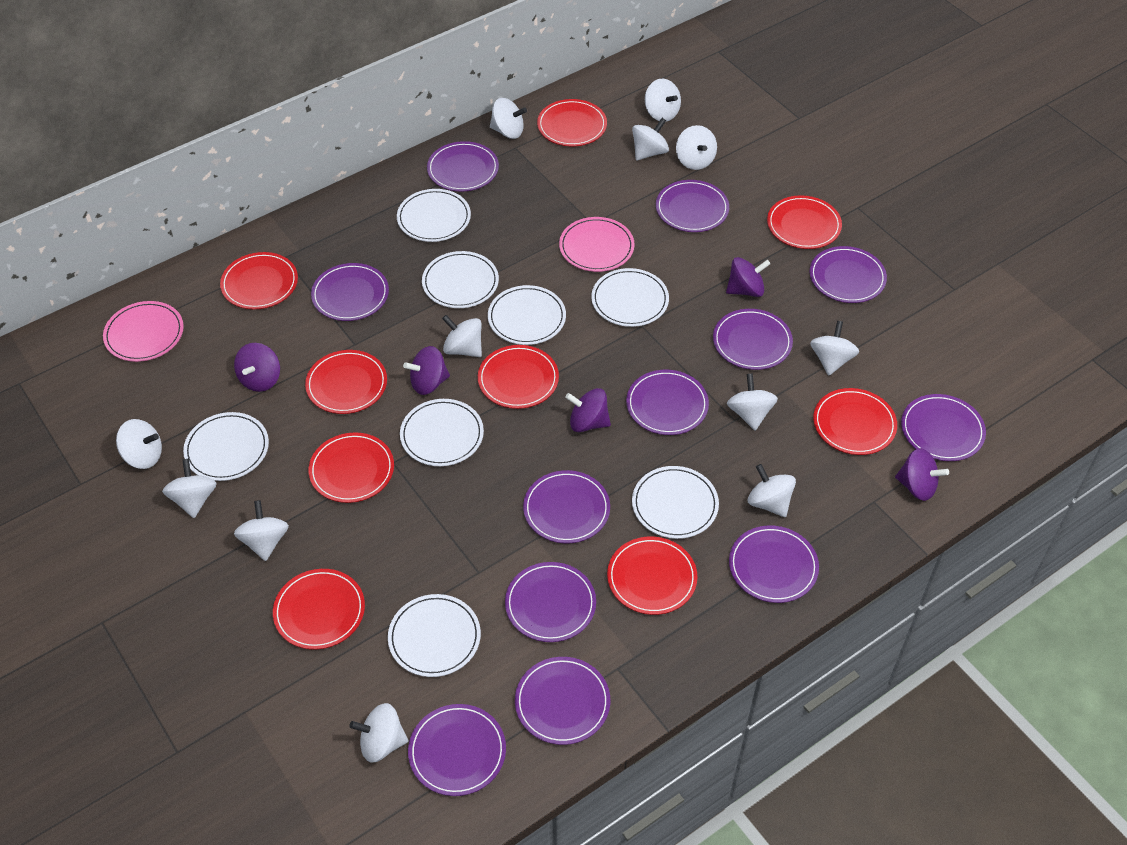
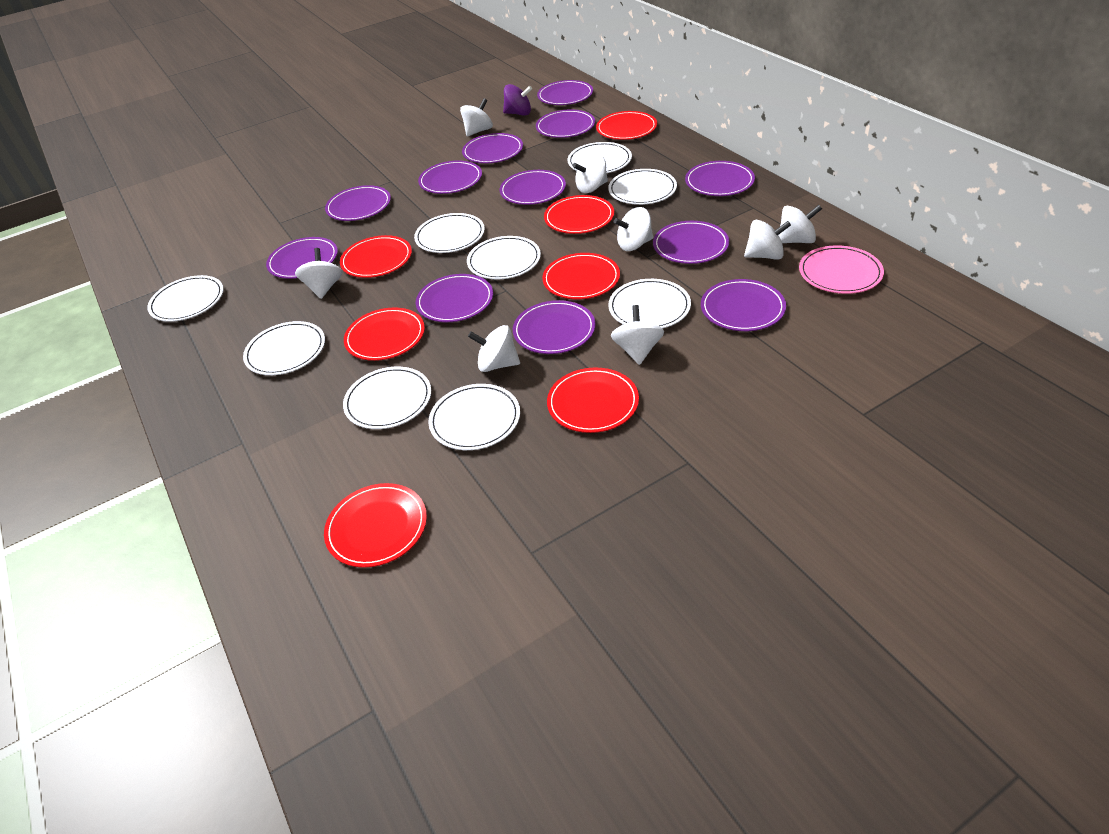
pink plate: 2 -> 1
purple spinning top: 5 -> 1
red plate: 9 -> 7
white plate: 8 -> 9
white spinning top: 12 -> 8

